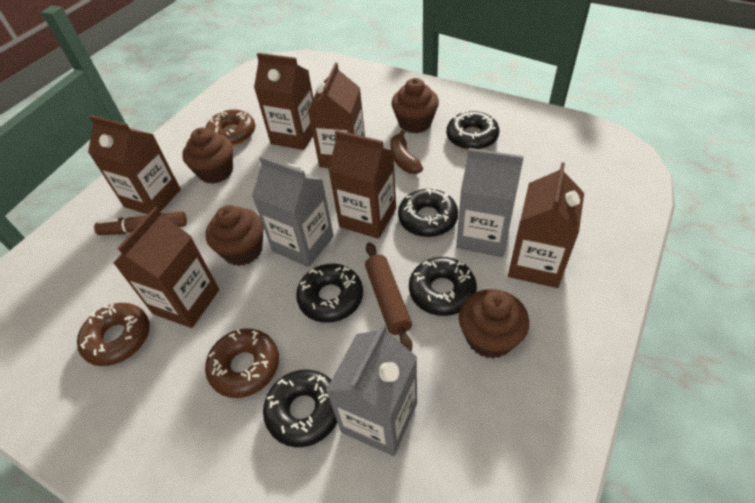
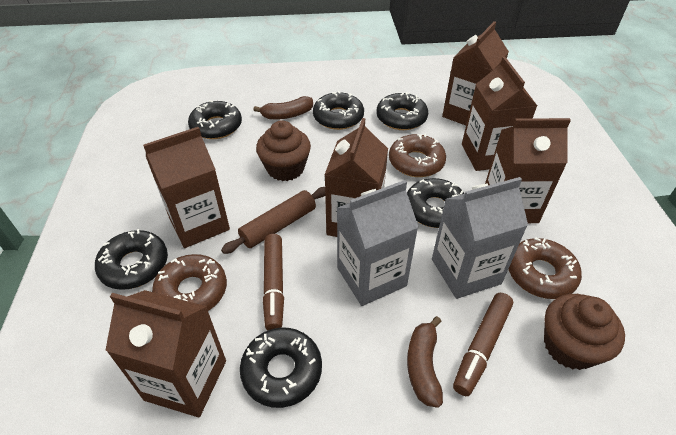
black donut: 5 -> 6
brown banana: 1 -> 2
brown cupcake: 4 -> 2
brown marker: 1 -> 2
grey carton: 3 -> 2

